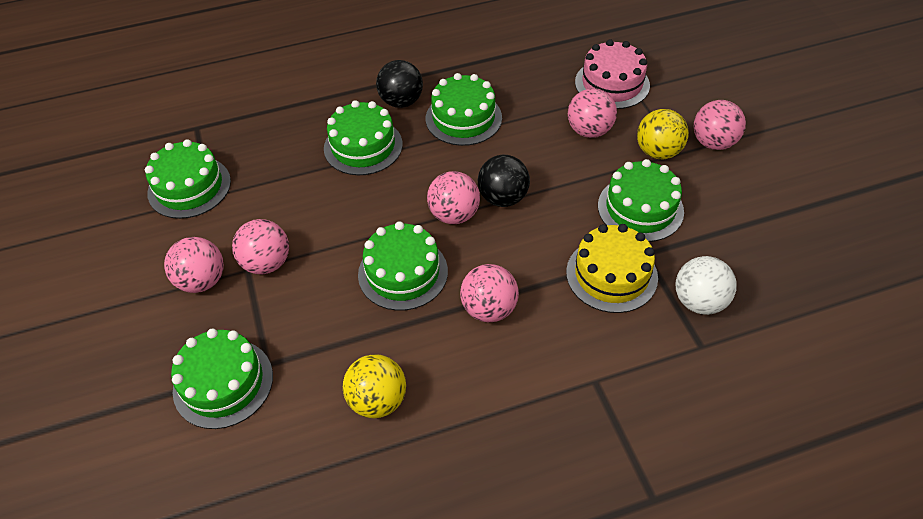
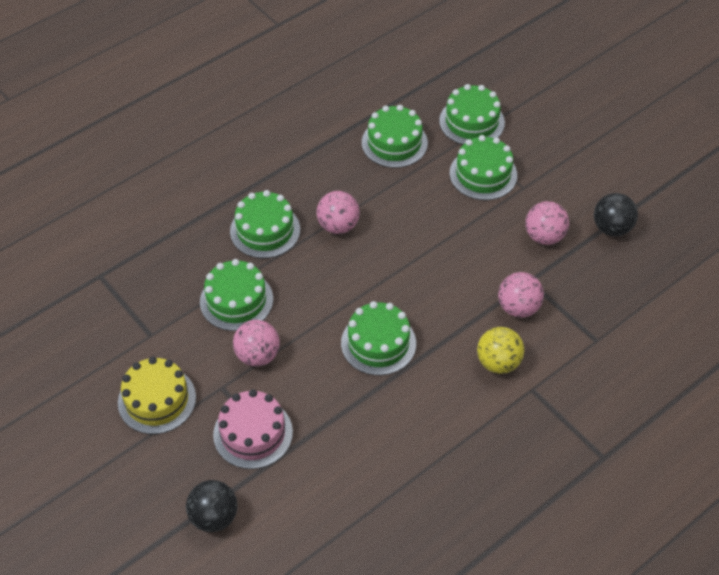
pink ball: 6 -> 4
white ball: 1 -> 0
yellow ball: 2 -> 1

